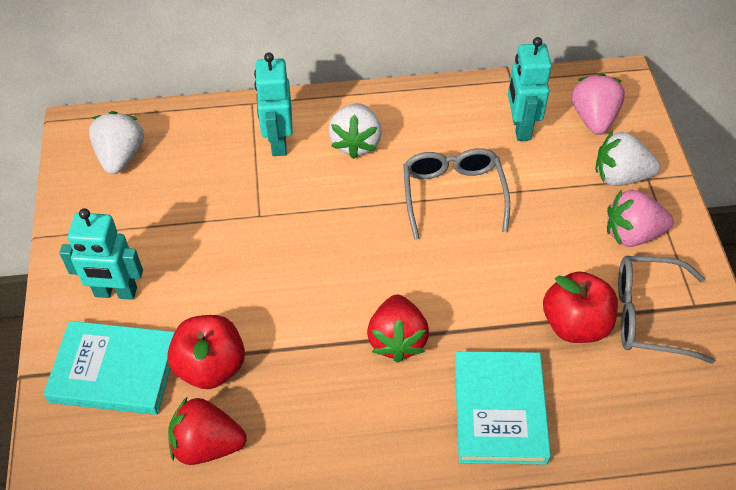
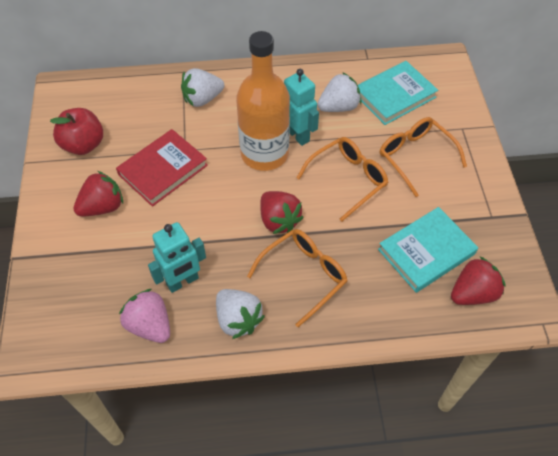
grey glasses: 2 -> 0
orange bottle: 0 -> 1
orange glasses: 0 -> 3
pink strawberry: 2 -> 1
red apple: 2 -> 1
red book: 0 -> 1
red strawberry: 2 -> 3
turquoise robot: 3 -> 2

